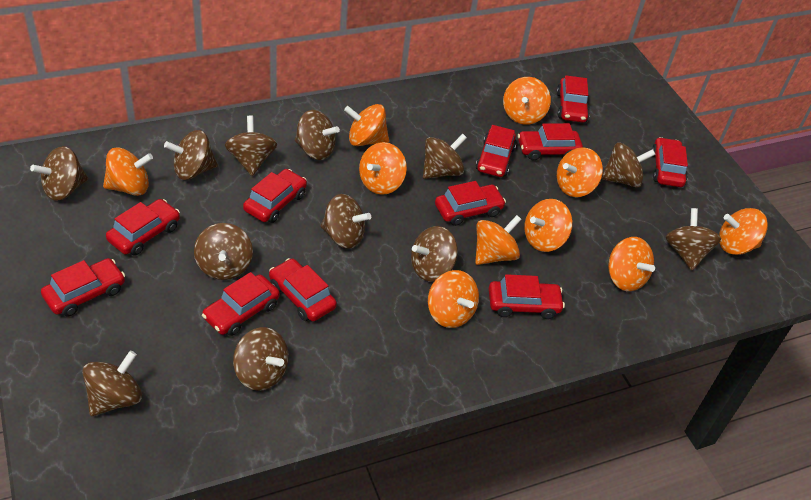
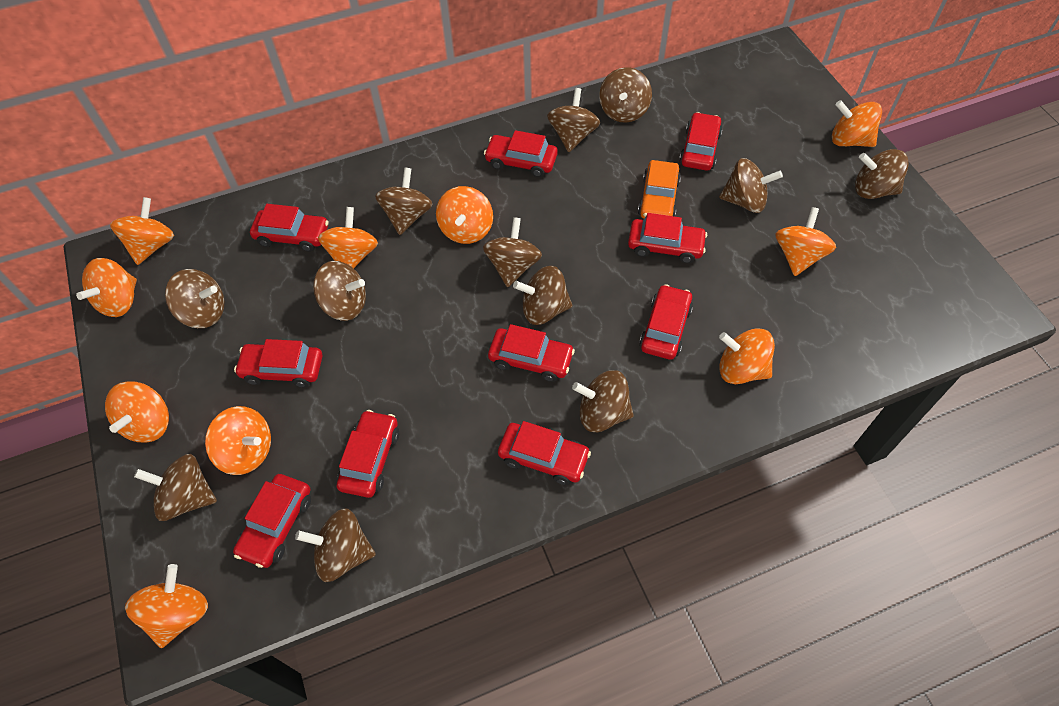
orange car: 0 -> 1
red car: 11 -> 10

